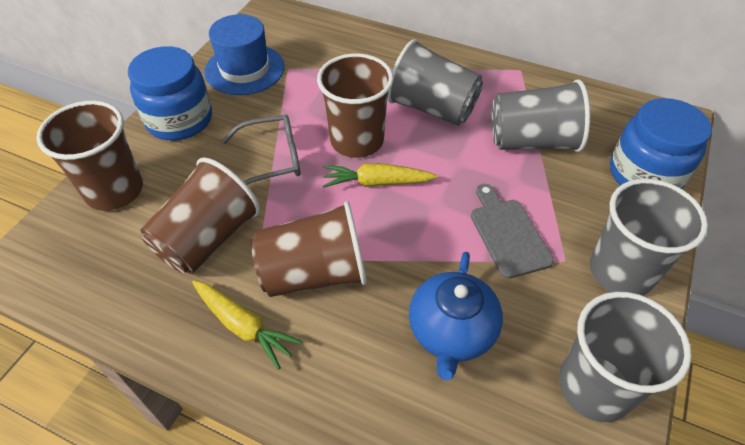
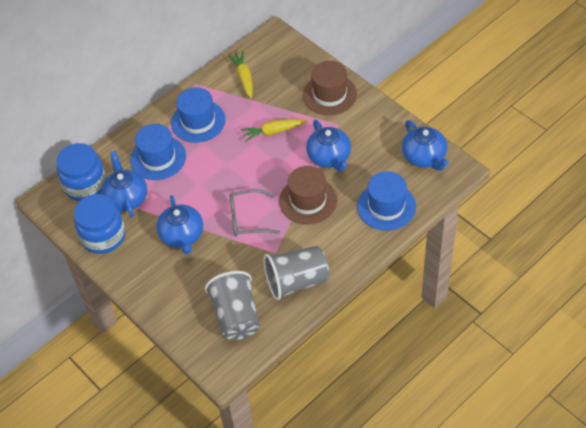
blue hat: 1 -> 3
blue teapot: 1 -> 4
brown cup: 4 -> 0
brown hat: 0 -> 2
grey cup: 4 -> 2
grey cutting board: 1 -> 0

